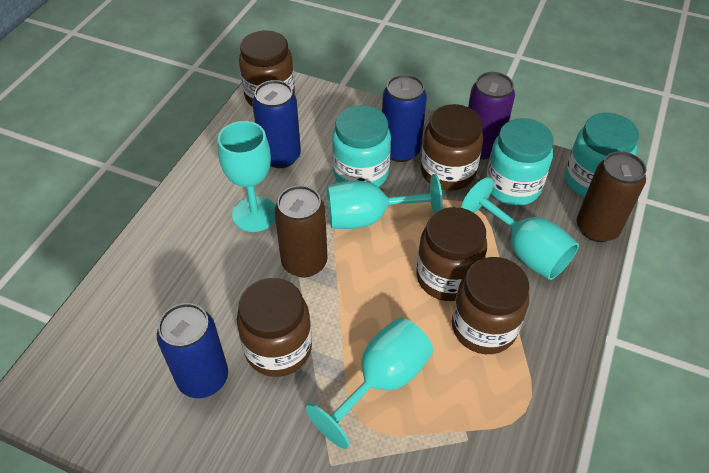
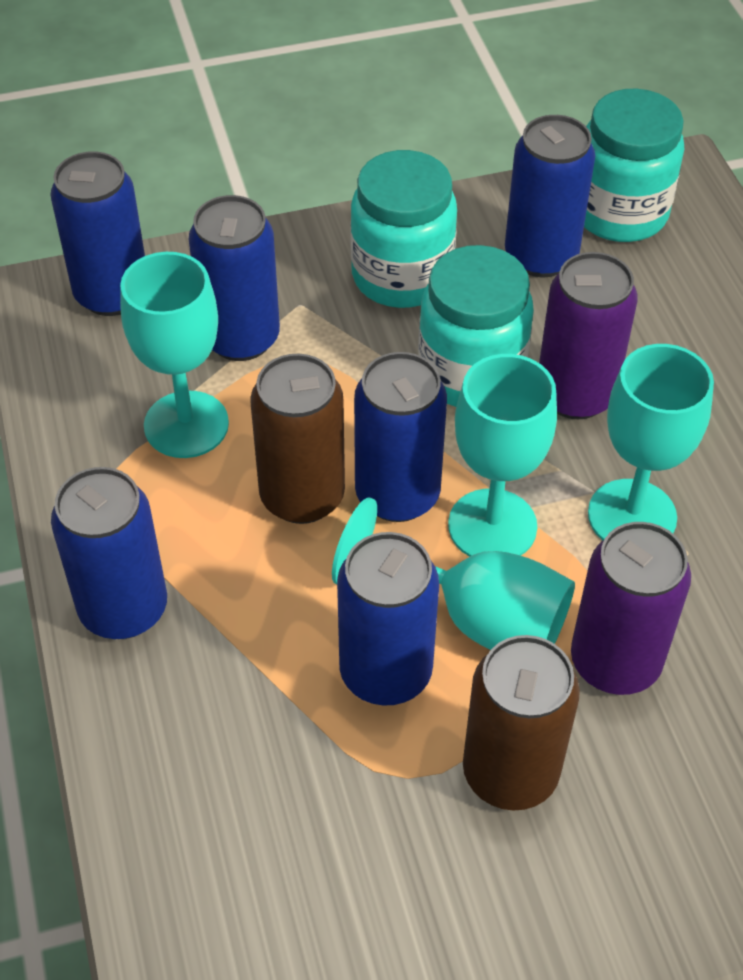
blue can: 3 -> 6
brown jar: 5 -> 0
purple can: 1 -> 2

